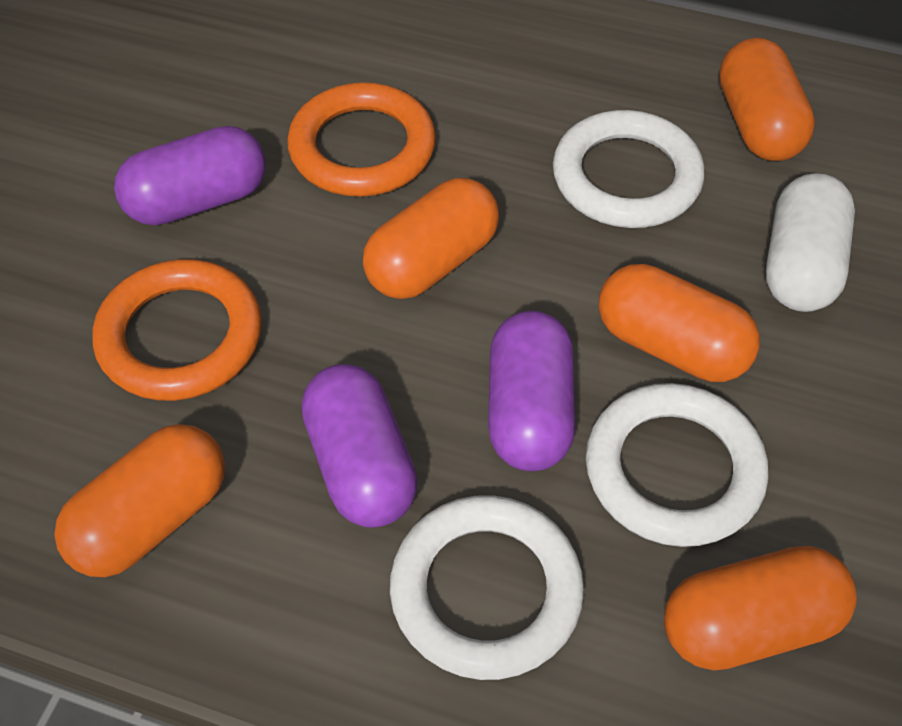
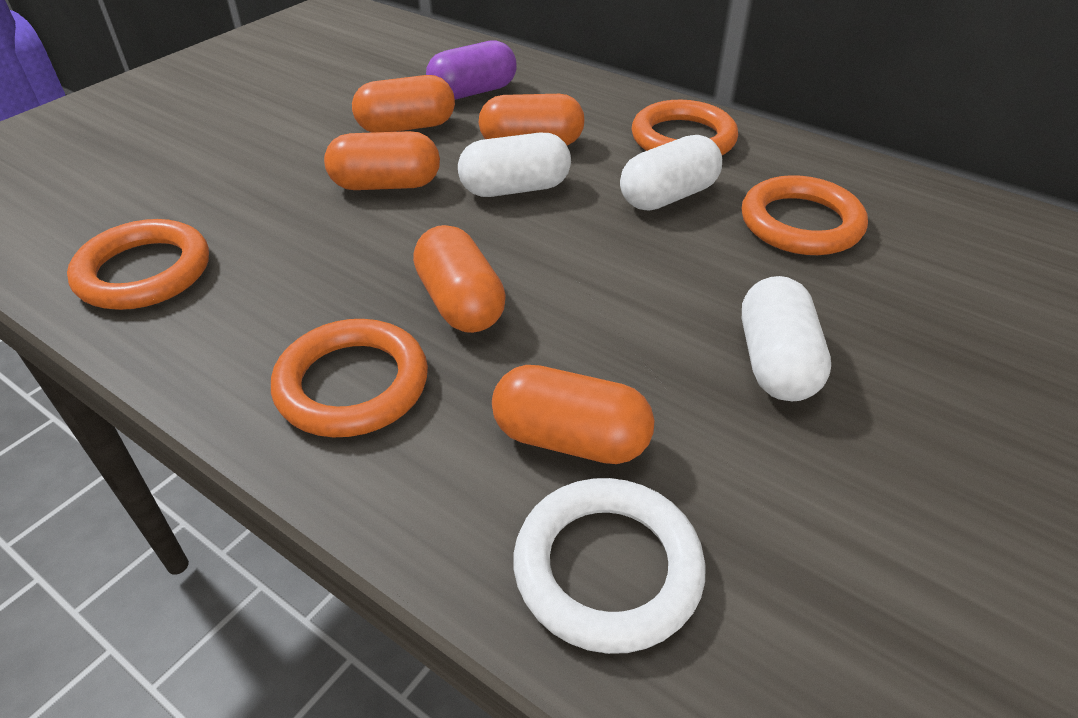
orange ring: 2 -> 4
purple capsule: 3 -> 1
white capsule: 1 -> 3
white ring: 3 -> 1

